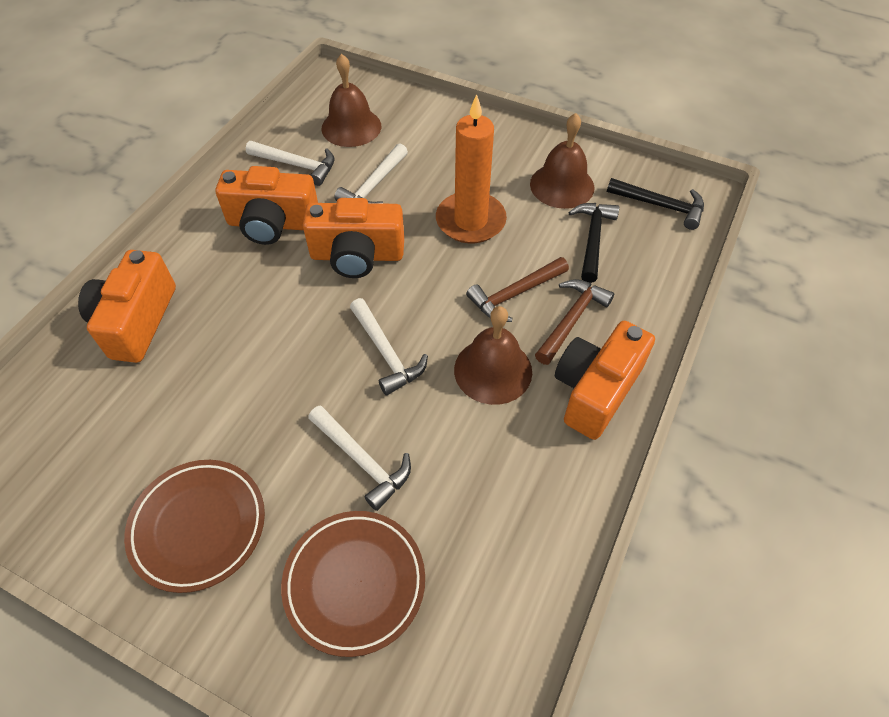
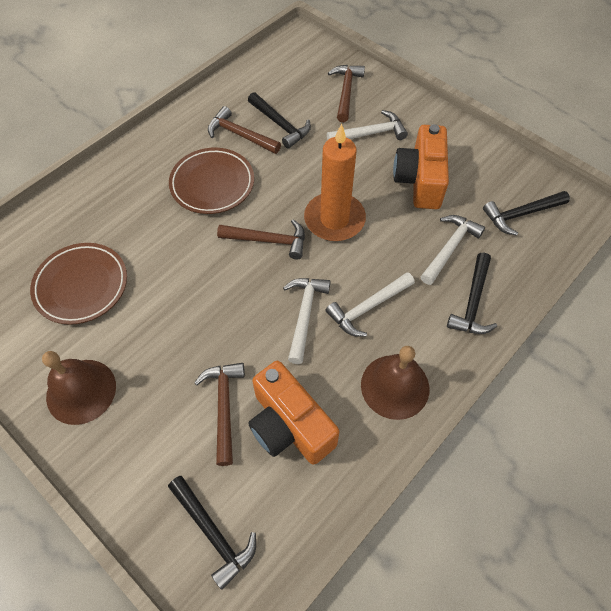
black hammer: 2 -> 4
brown bell: 3 -> 2
brown hammer: 2 -> 4
orange camera: 4 -> 2

